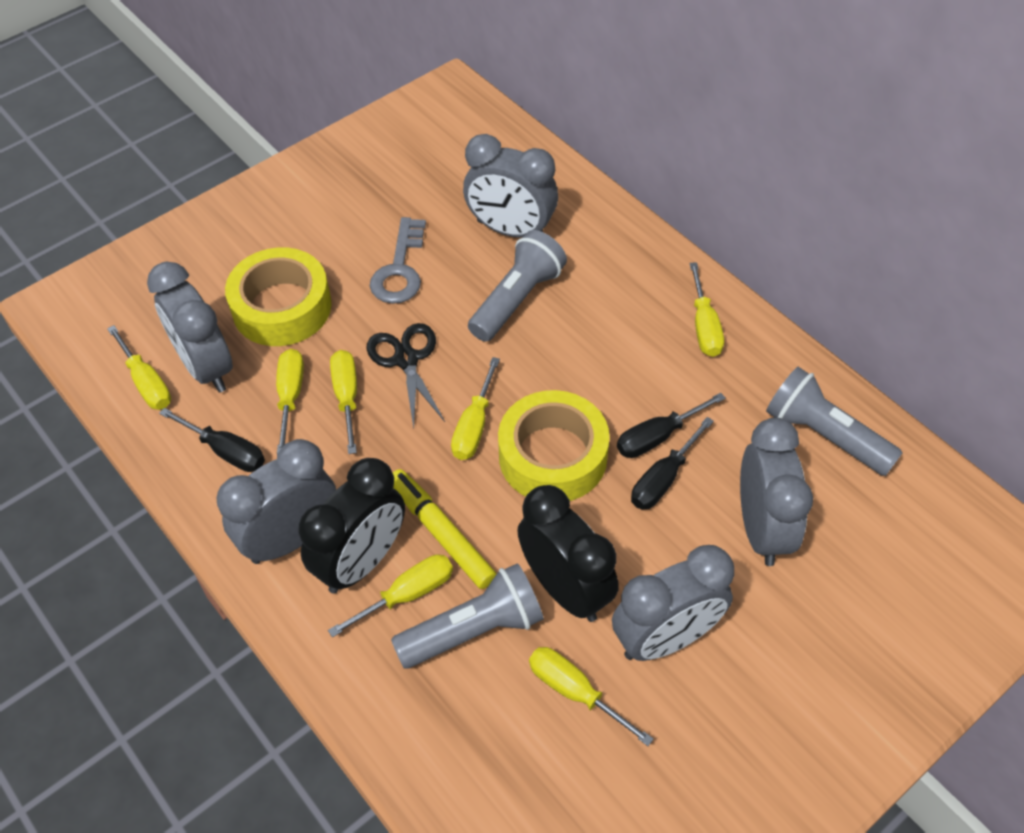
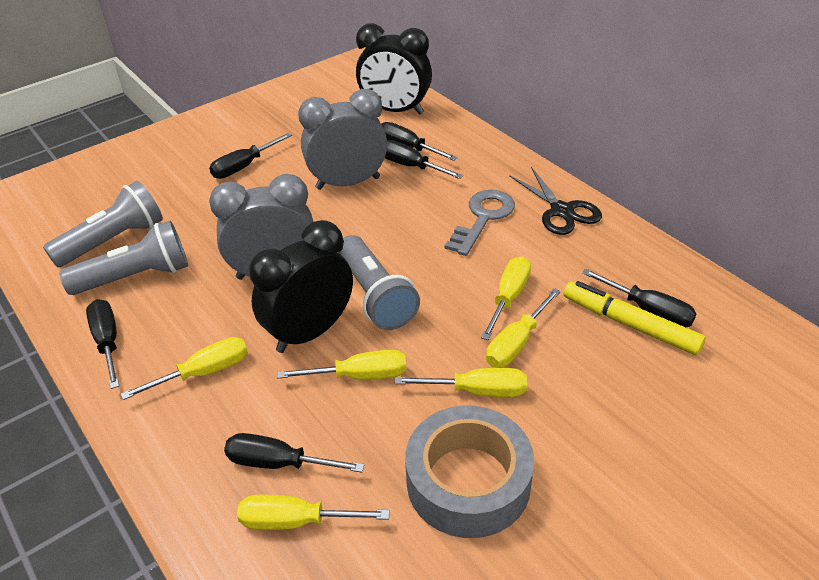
black screwdriver: 3 -> 6
grey clock: 5 -> 2
grey tape: 0 -> 1
yellow screwdriver: 7 -> 6
yellow tape: 2 -> 0

